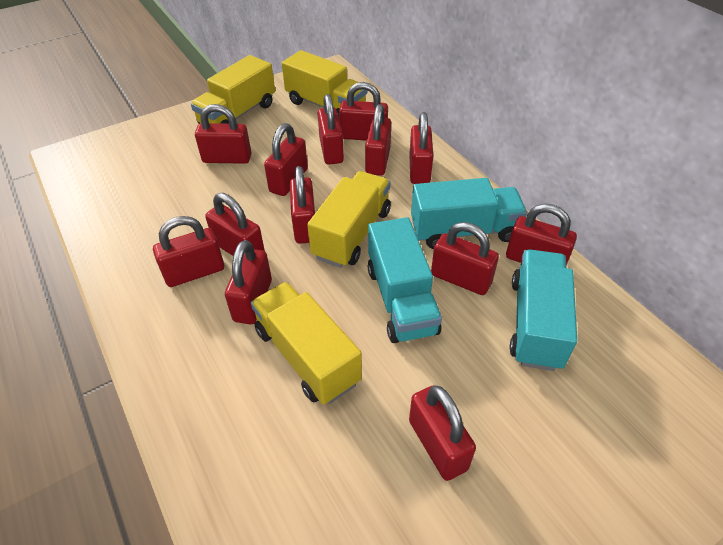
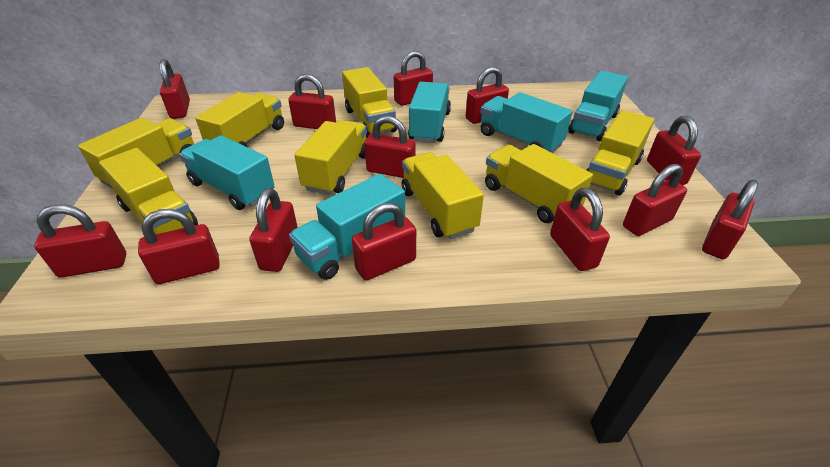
turquoise truck: 3 -> 5
yellow truck: 4 -> 8

